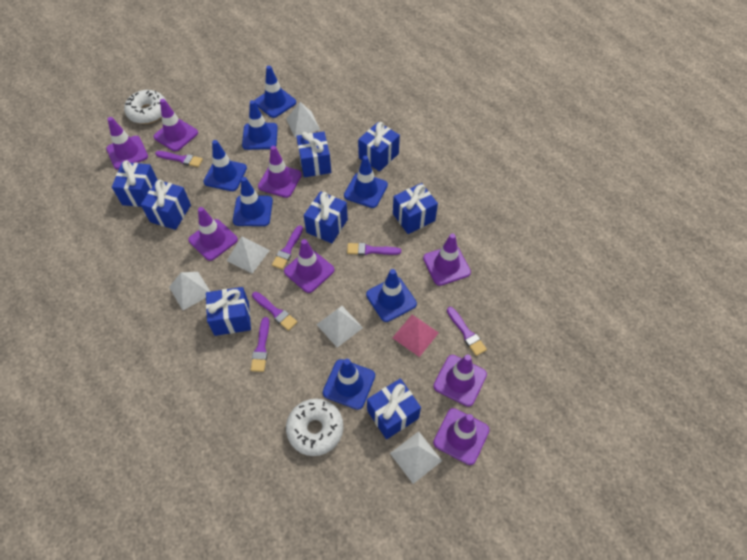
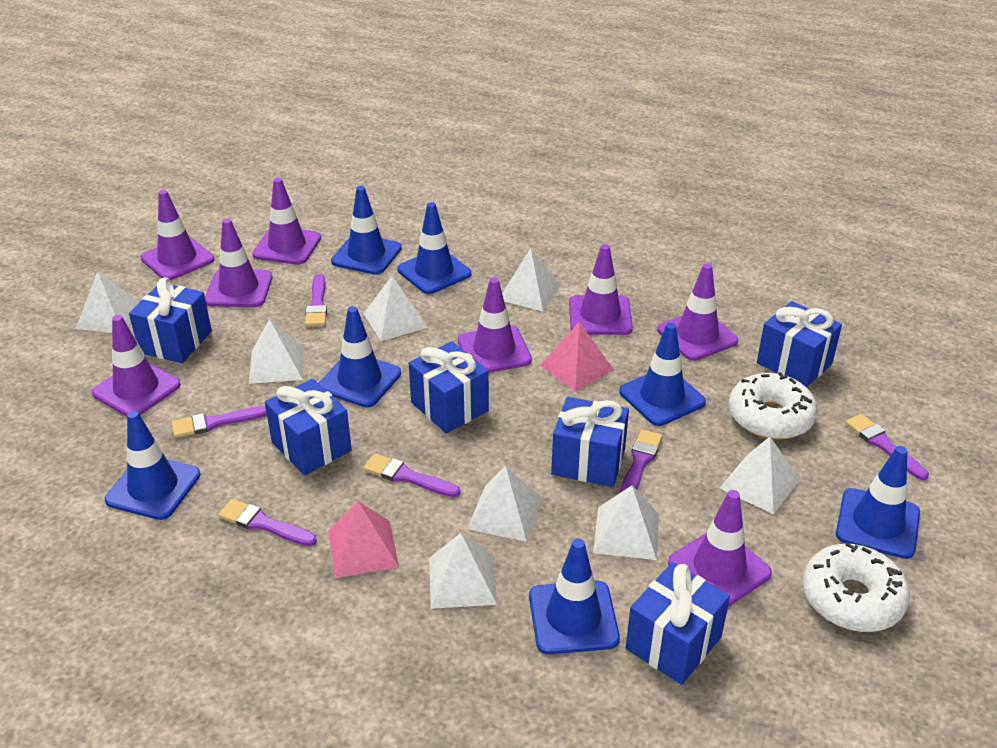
blue gift: 8 -> 6
pink pyramid: 1 -> 2
white pyramid: 5 -> 8

